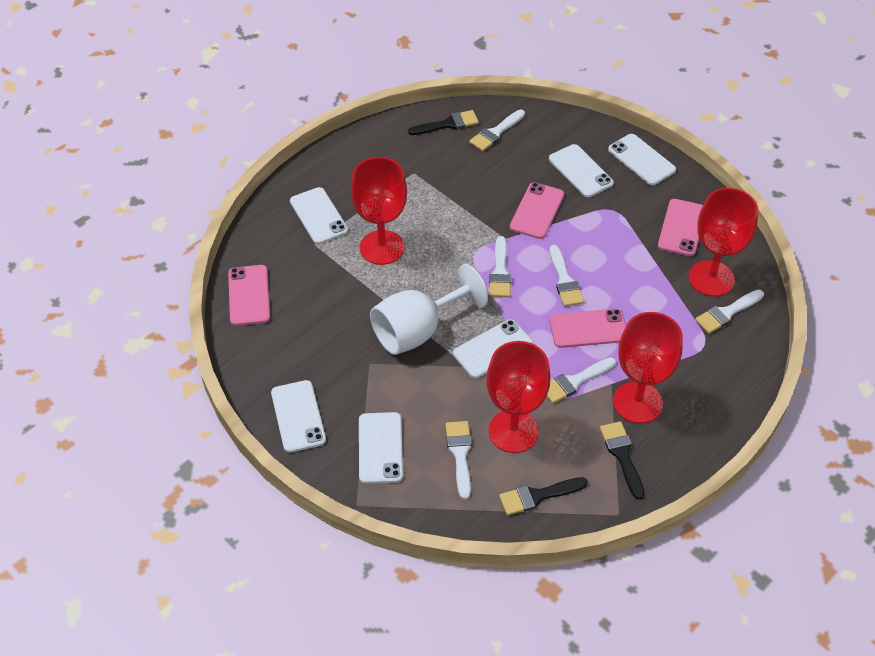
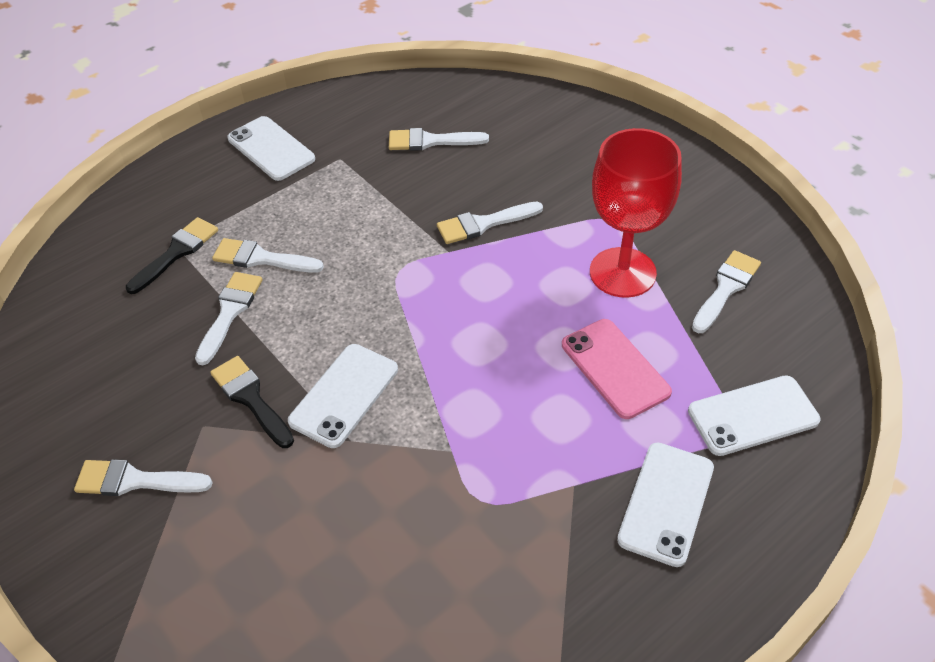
black brush: 3 -> 2
pink phone: 4 -> 1
red goblet: 4 -> 1
white goblet: 1 -> 0
white phone: 6 -> 4

